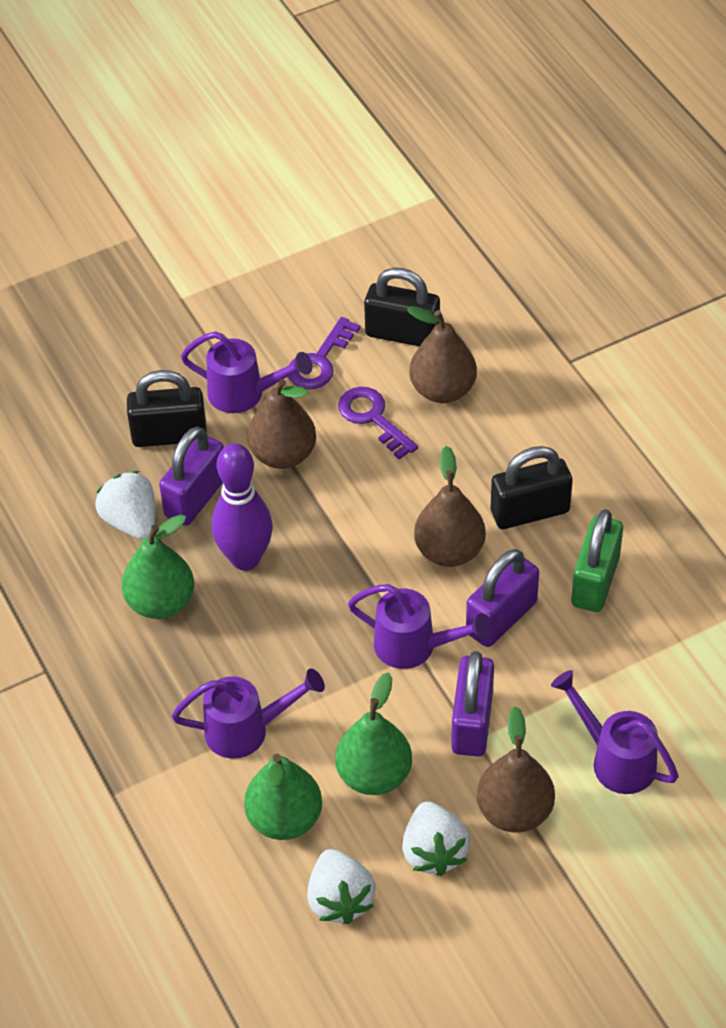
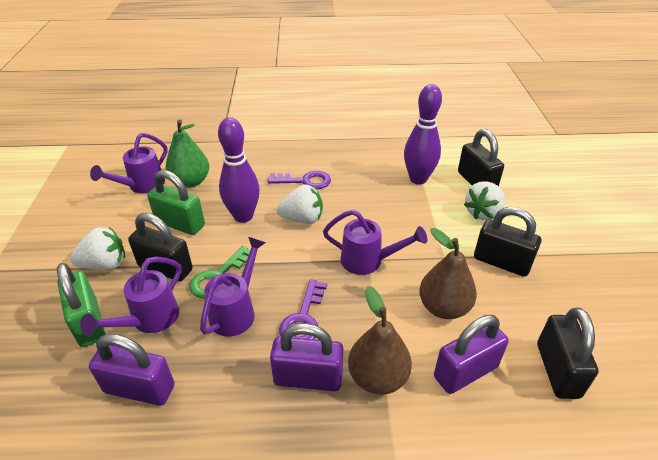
black padlock: 3 -> 4
brown pear: 4 -> 2
green key: 0 -> 1
green padlock: 1 -> 2
green pear: 3 -> 1
purple bowling pin: 1 -> 2

